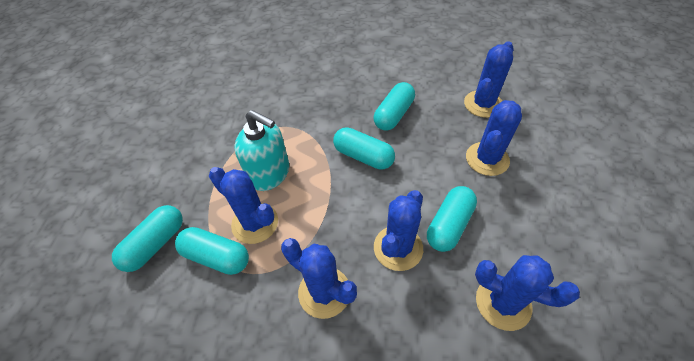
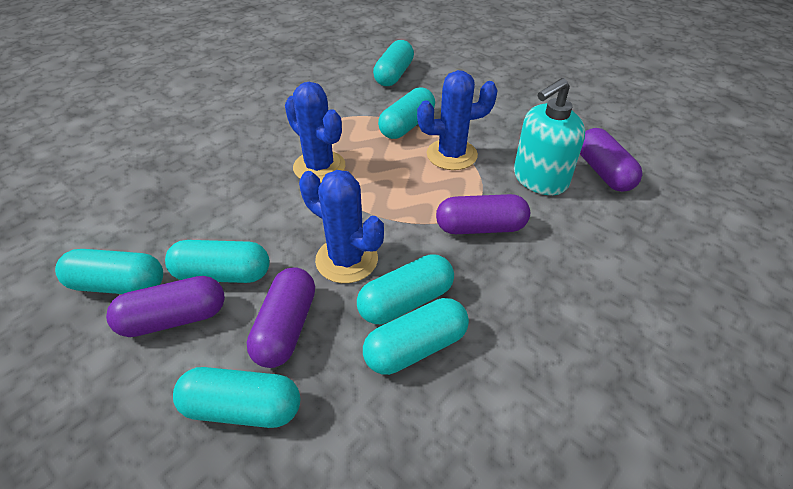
blue cactus: 6 -> 3
purple capsule: 0 -> 4
turquoise capsule: 5 -> 7

